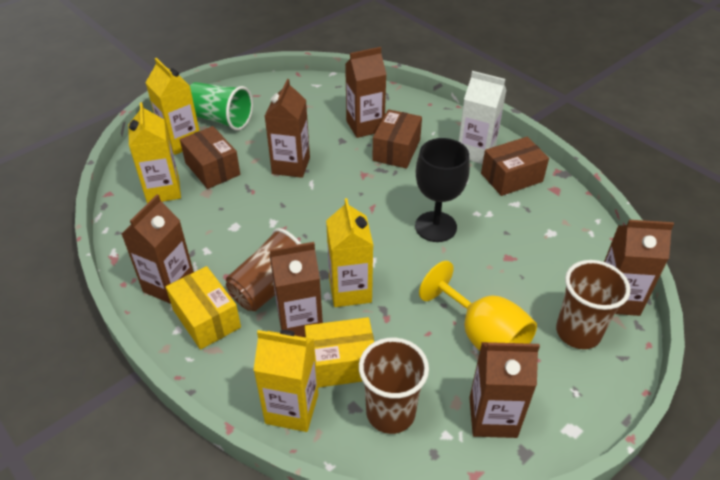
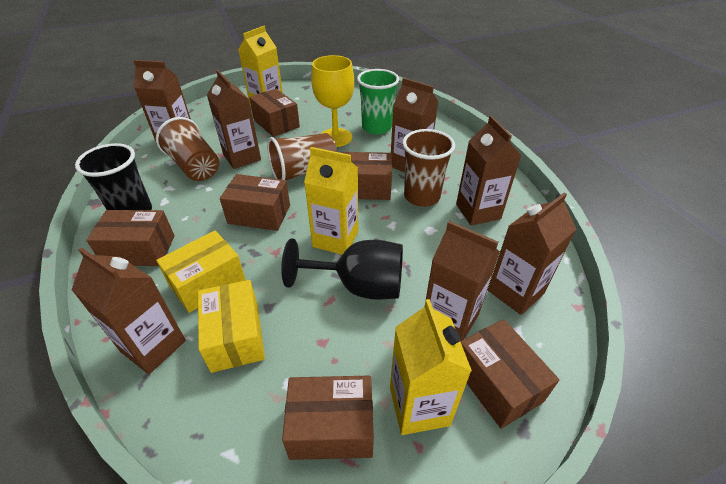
black cup: 0 -> 1
brown box: 3 -> 6
brown carton: 6 -> 7
white carton: 1 -> 0
yellow carton: 4 -> 3

